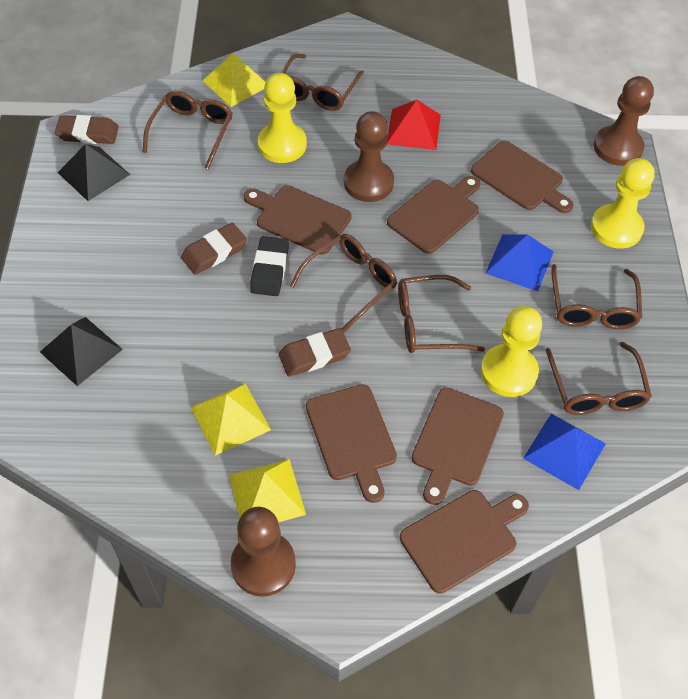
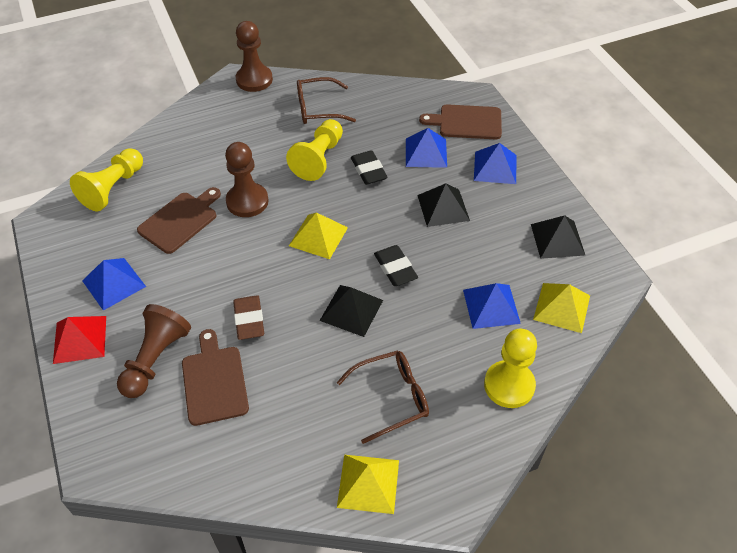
black eraser: 1 -> 2
black pyramid: 2 -> 3
blue pyramid: 2 -> 4
brown cutting board: 6 -> 3
brown eraser: 3 -> 1
brown glasses: 6 -> 2

